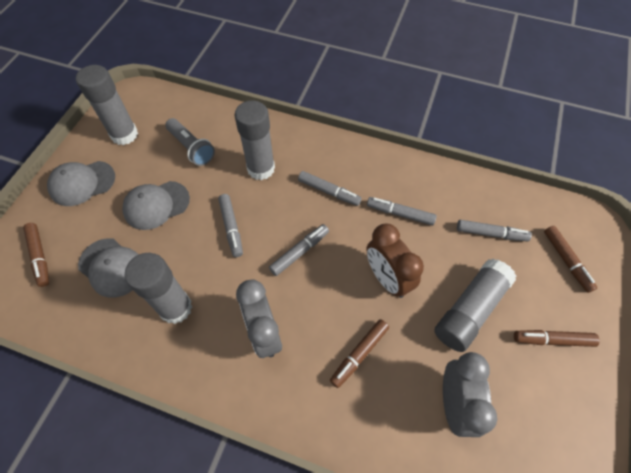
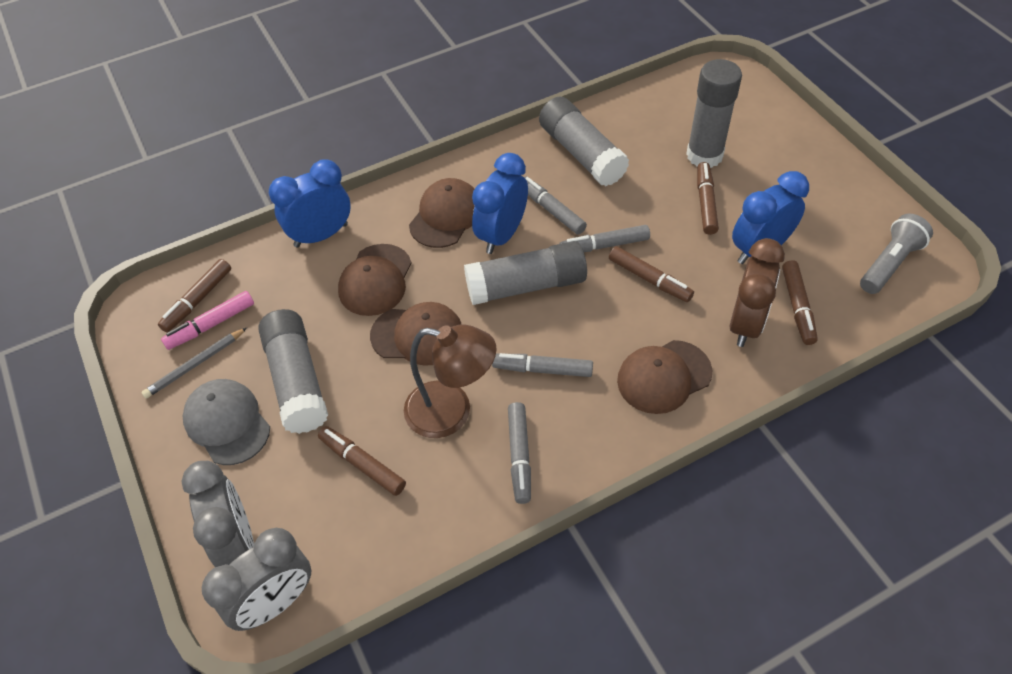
blue clock: 0 -> 3
brown cap: 0 -> 4
brown lamp: 0 -> 1
brown marker: 4 -> 5
grey cap: 3 -> 1
grey marker: 5 -> 4
grey pencil: 0 -> 1
pink marker: 0 -> 1

